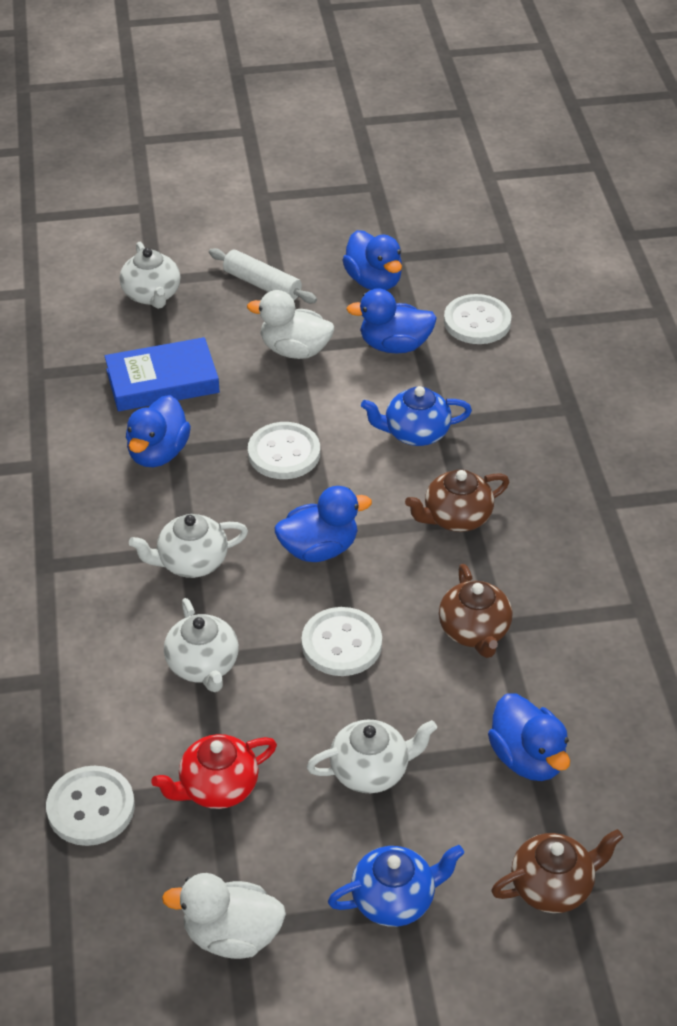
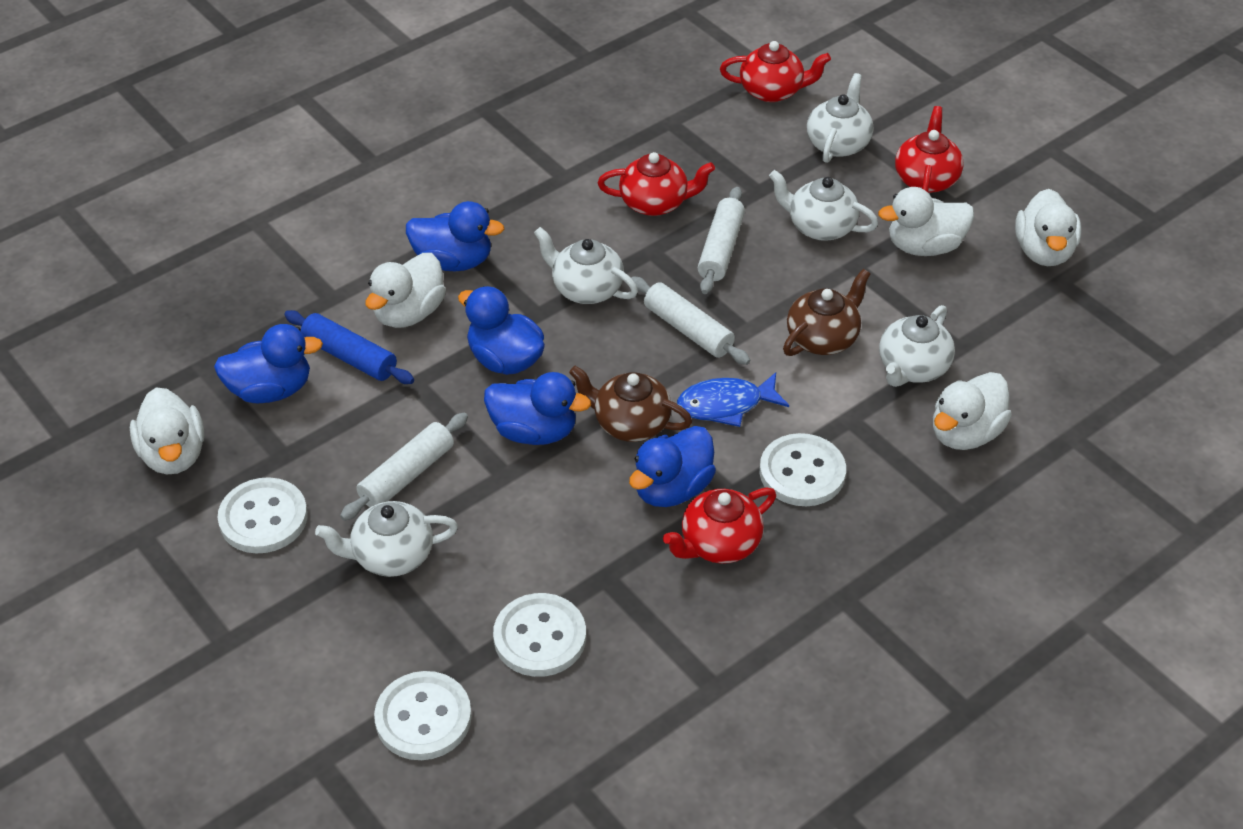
blue book: 1 -> 0
blue fish: 0 -> 1
blue rolling pin: 0 -> 1
blue teapot: 2 -> 0
brown teapot: 3 -> 2
red teapot: 1 -> 4
white duck: 2 -> 5
white rolling pin: 1 -> 3
white teapot: 4 -> 5

